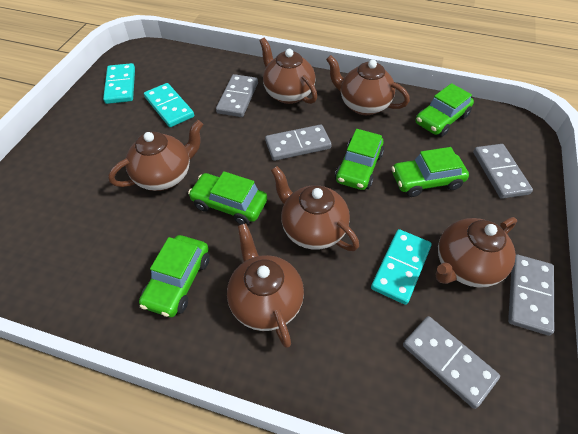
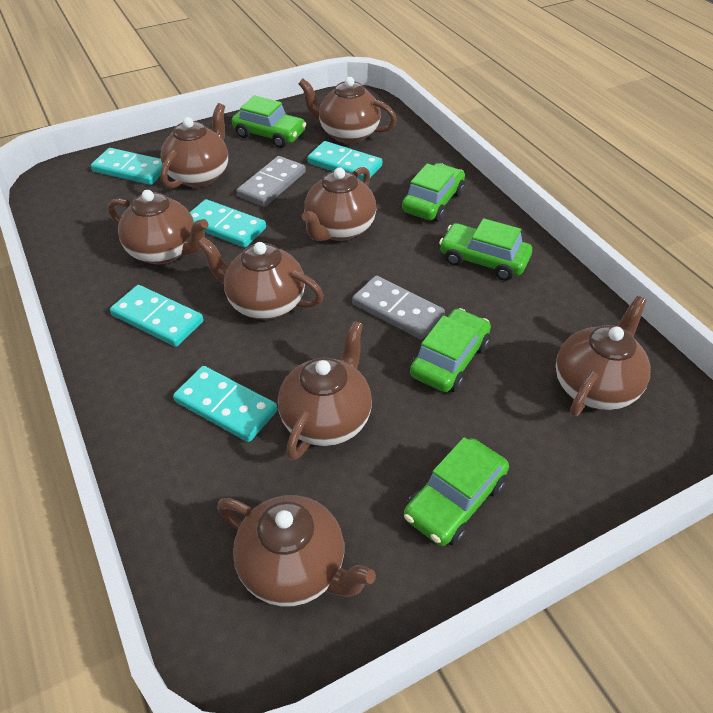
brown teapot: 6 -> 8
grey domino: 5 -> 2
turquoise domino: 3 -> 5

